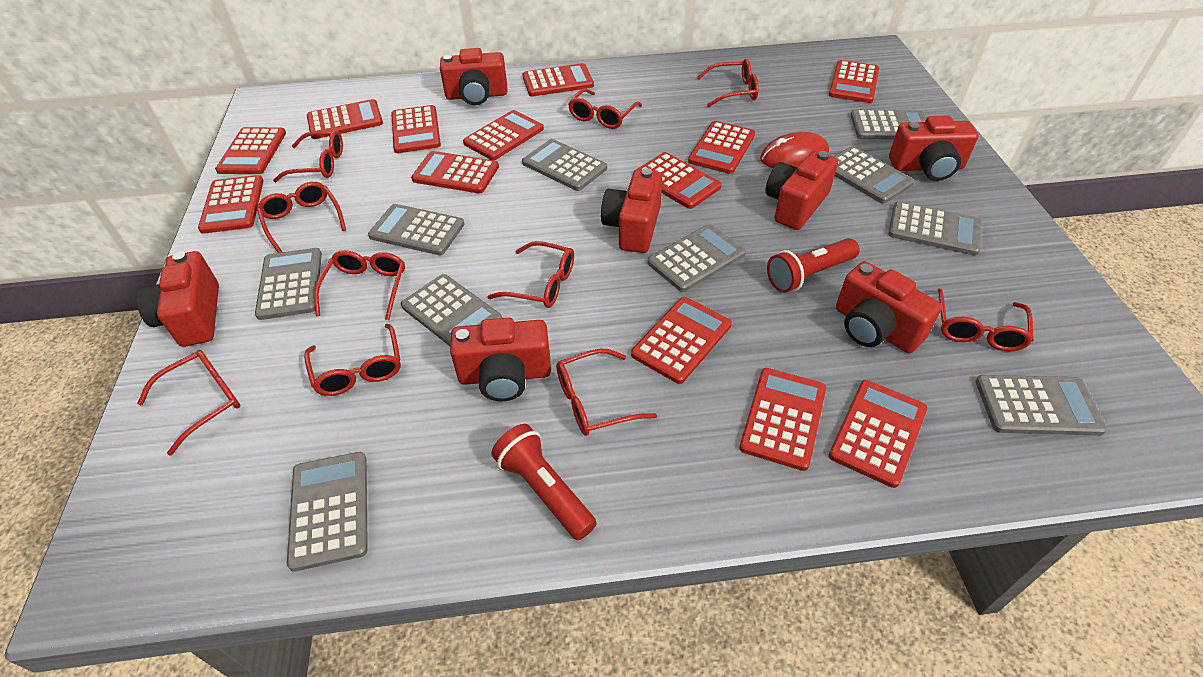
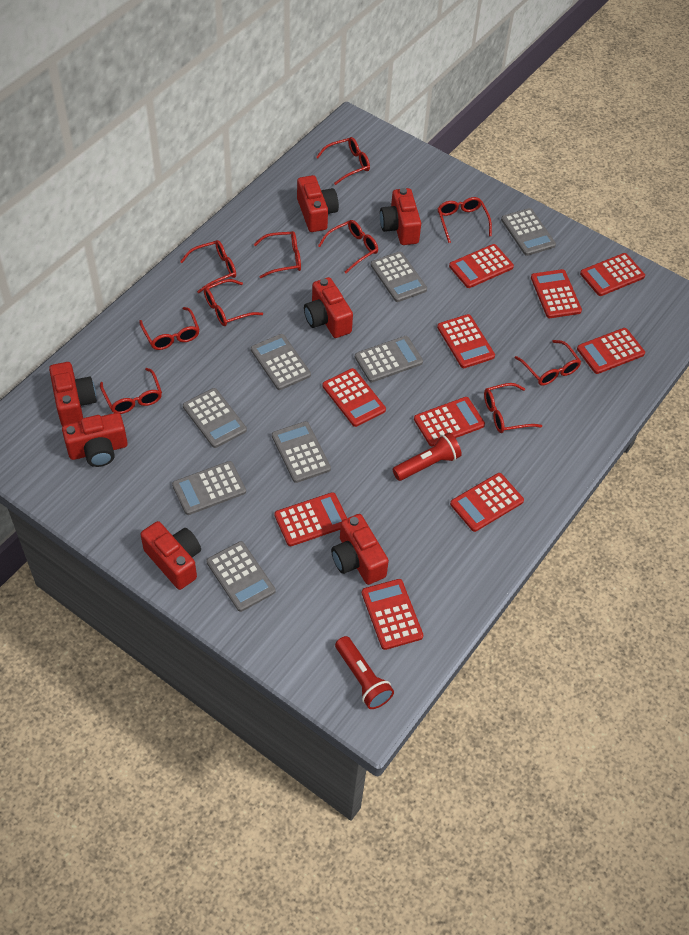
grey calculator: 10 -> 8
red calculator: 13 -> 10
red mouse: 1 -> 0

